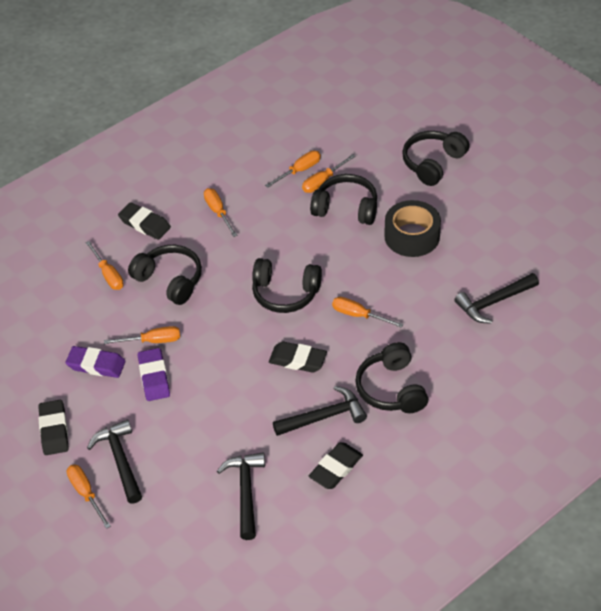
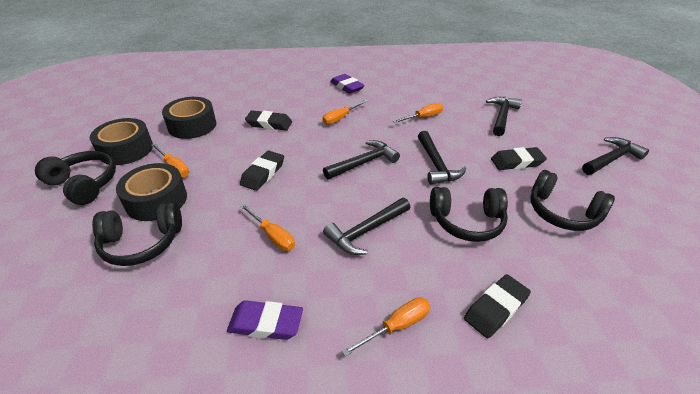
black hammer: 4 -> 5
black headphones: 5 -> 4
black tape: 1 -> 3
orange screwdriver: 7 -> 5

